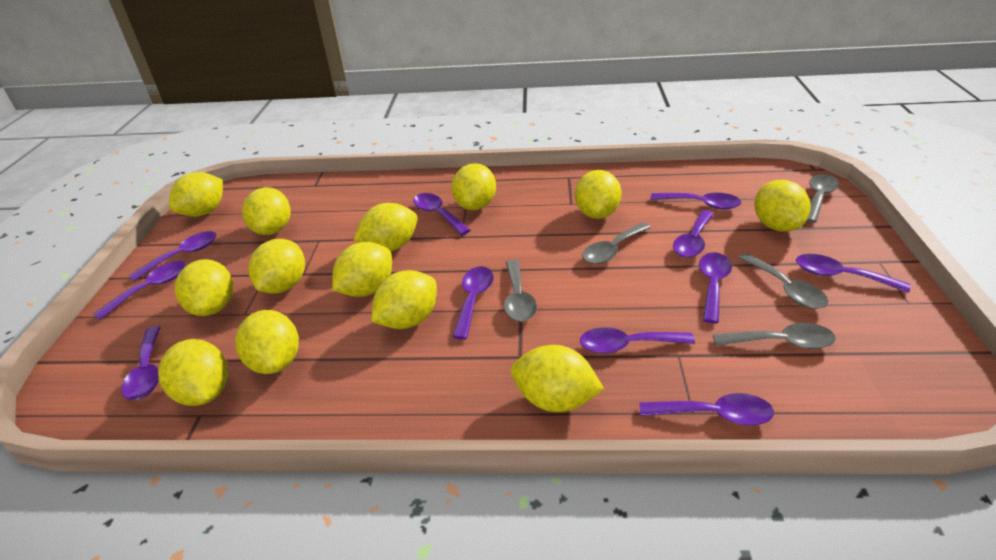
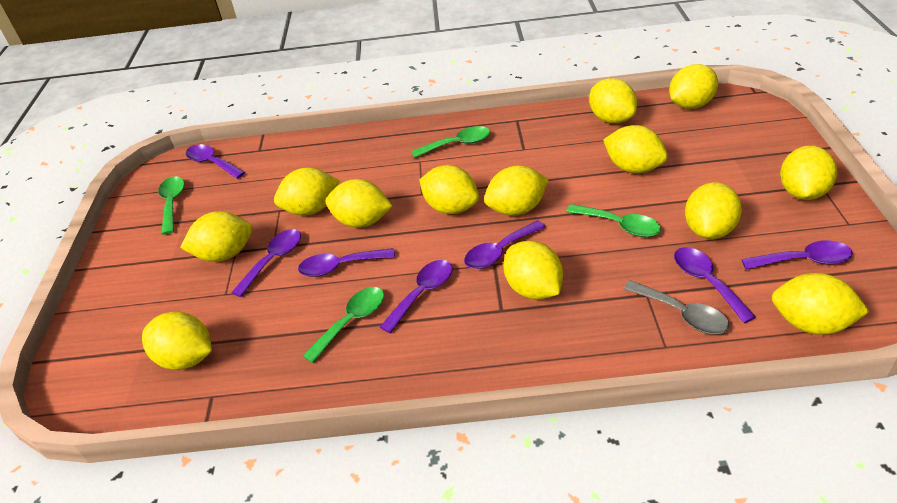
green spoon: 0 -> 4
grey spoon: 5 -> 1
purple spoon: 11 -> 7

